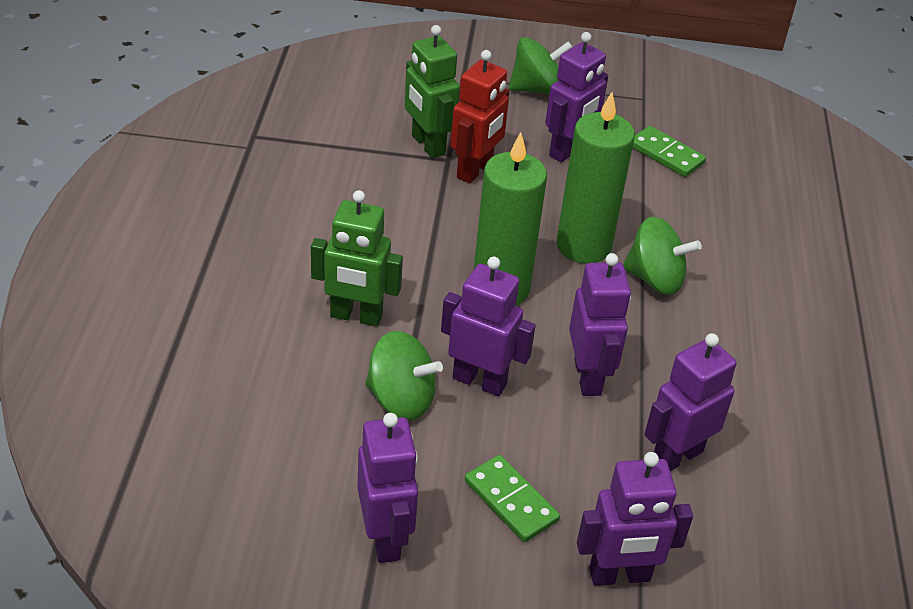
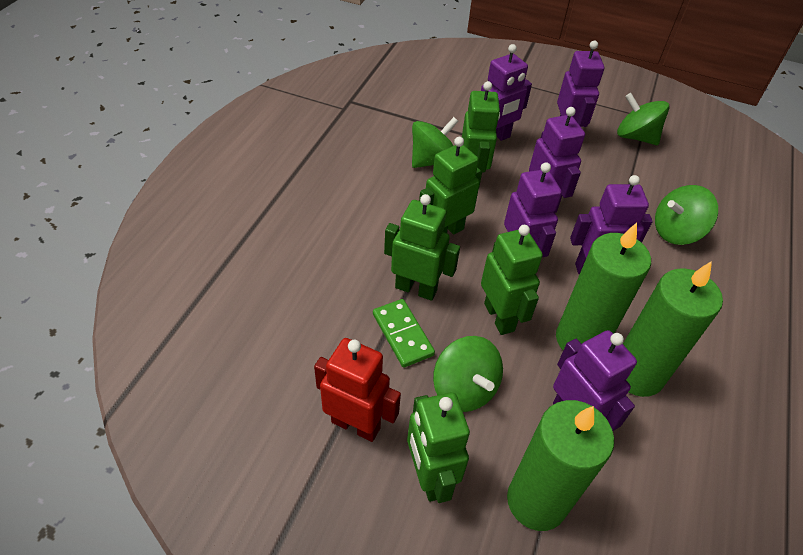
green candle: 2 -> 3
green domino: 2 -> 1
green robot: 2 -> 5
green spinning top: 3 -> 4

